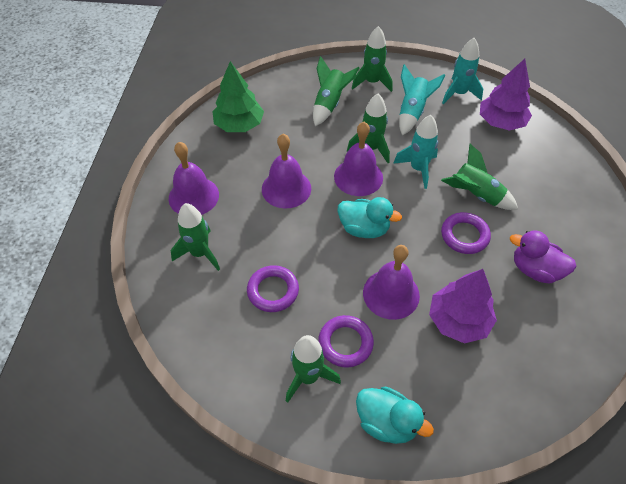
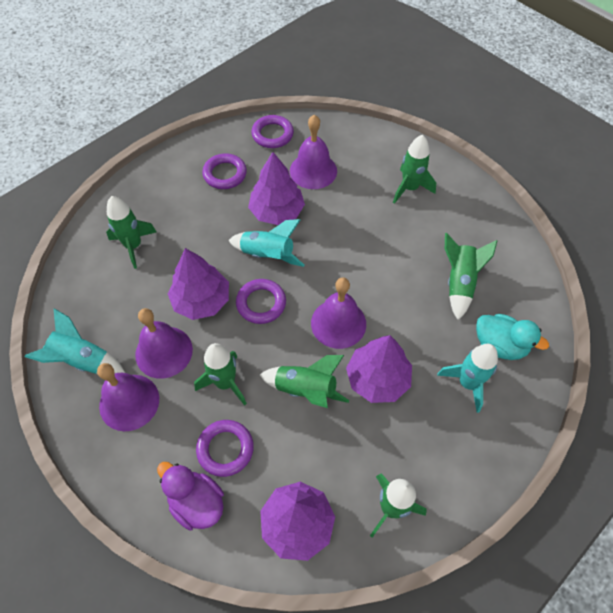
green tree: 1 -> 0
purple ring: 3 -> 4
purple tree: 2 -> 4
turquoise duck: 2 -> 1

